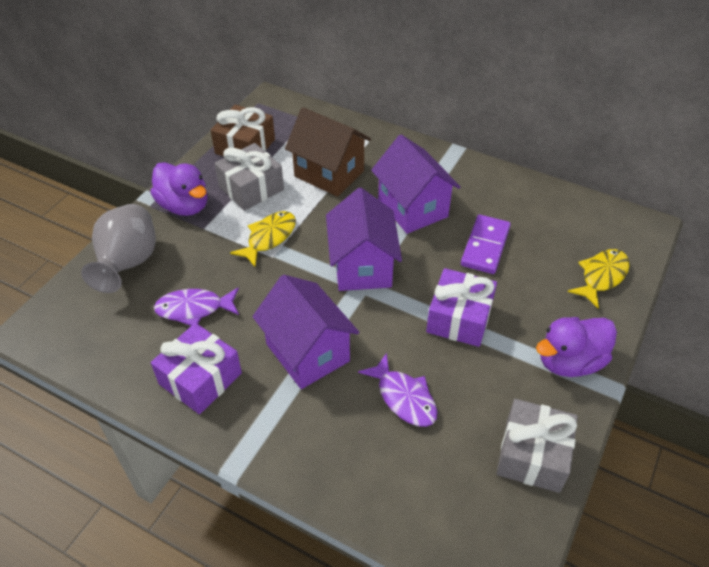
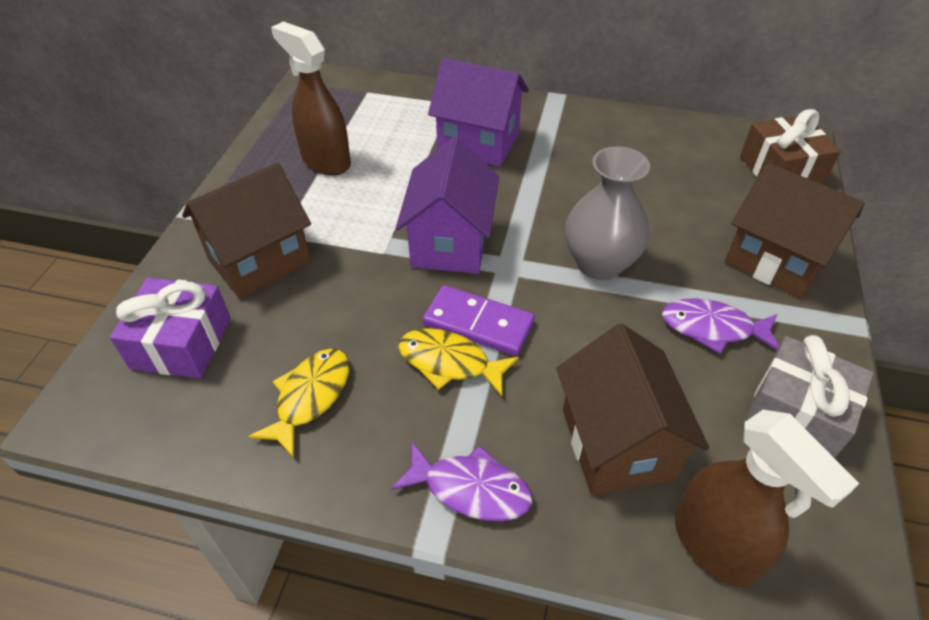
brown house: 1 -> 3
brown spray bottle: 0 -> 2
grey gift: 2 -> 1
purple duck: 2 -> 0
purple gift: 2 -> 1
purple house: 3 -> 2

